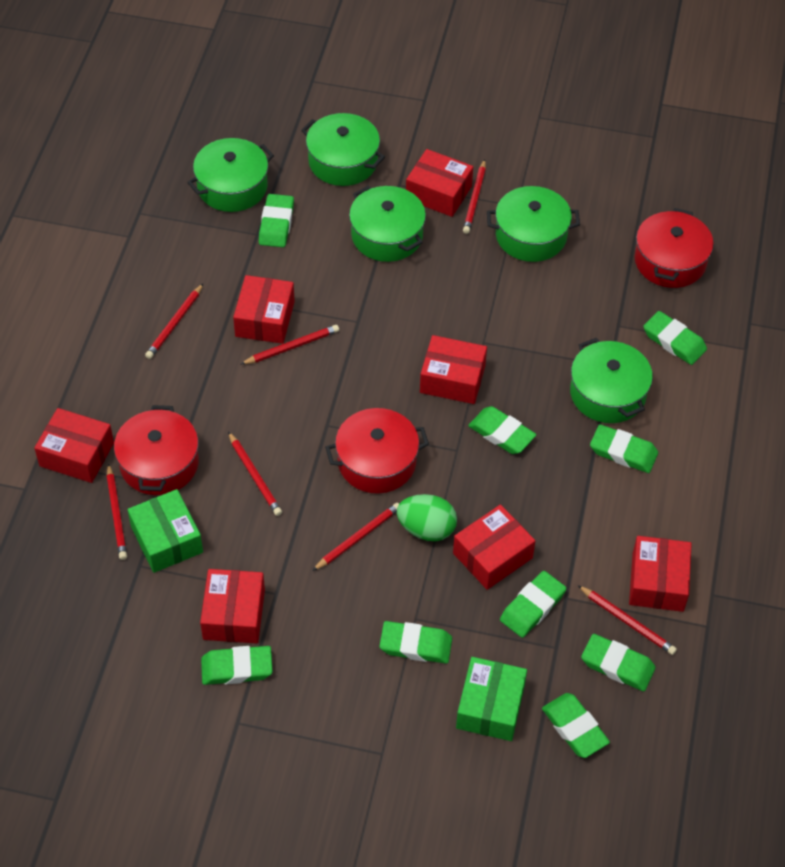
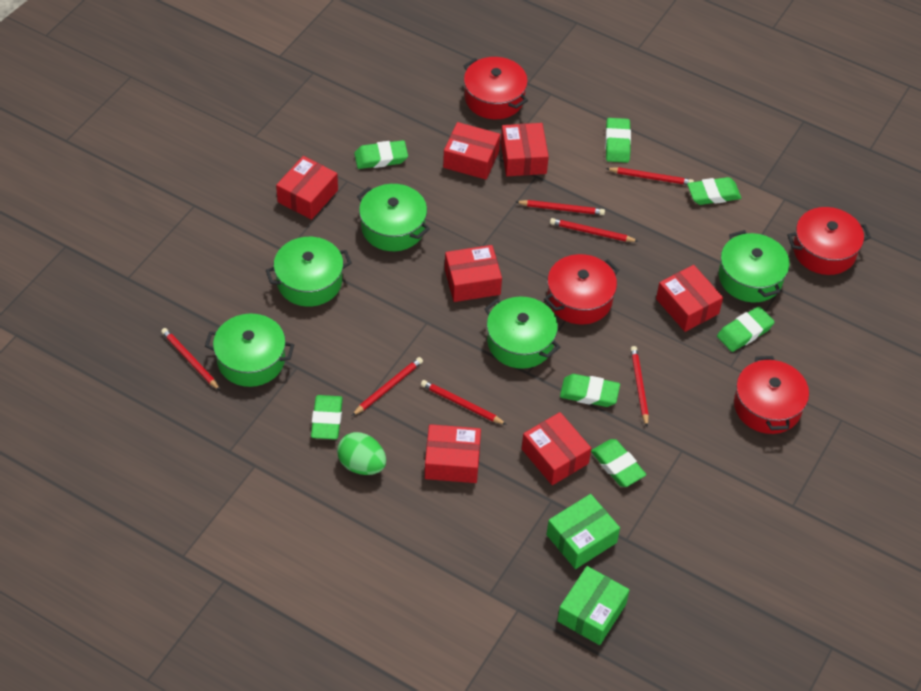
green eraser: 9 -> 7
red pot: 3 -> 4

